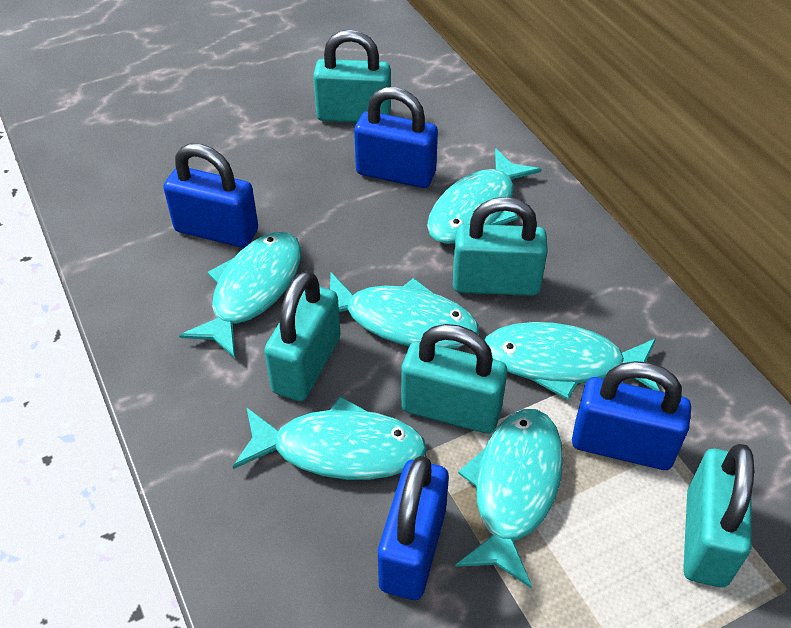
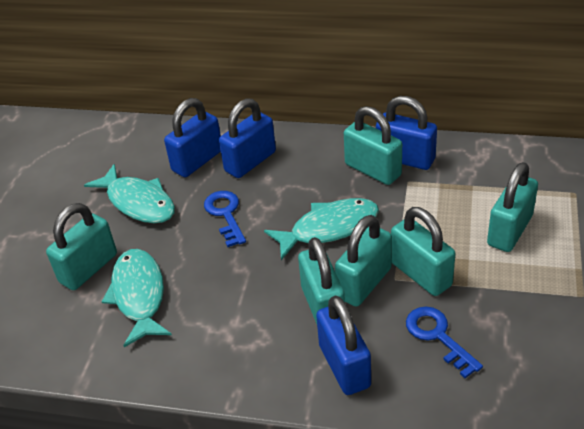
blue key: 0 -> 2
turquoise fish: 6 -> 3
turquoise padlock: 5 -> 6

